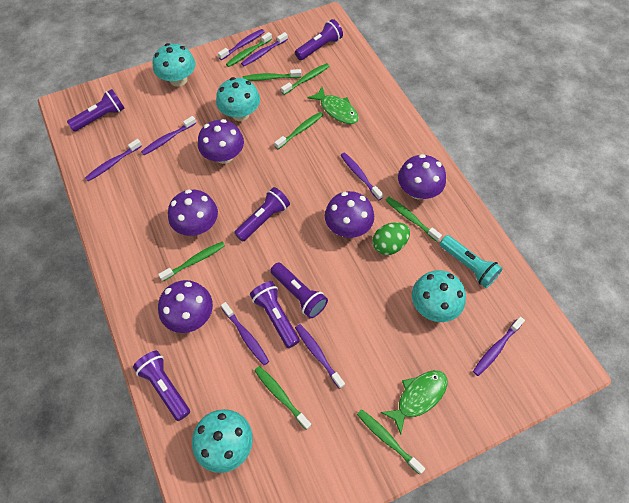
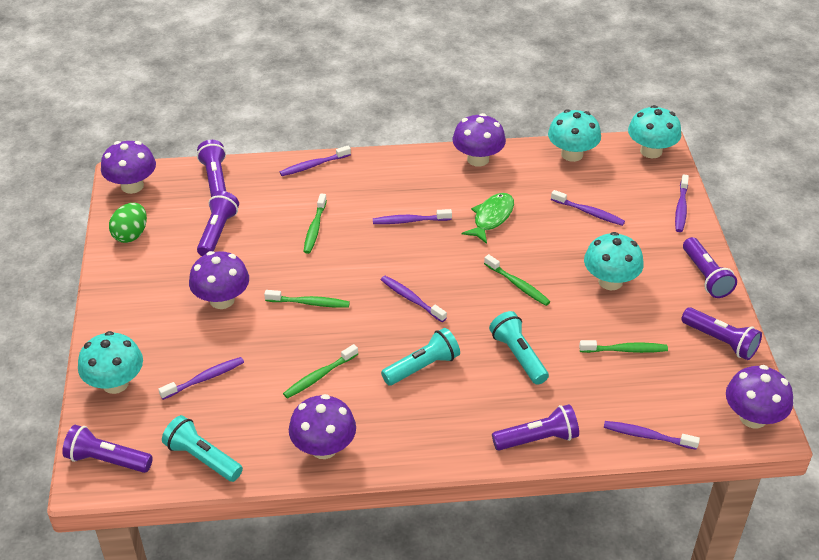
green fish: 2 -> 1
green toothbrush: 8 -> 5
purple toothbrush: 8 -> 7
turquoise flashlight: 1 -> 3

